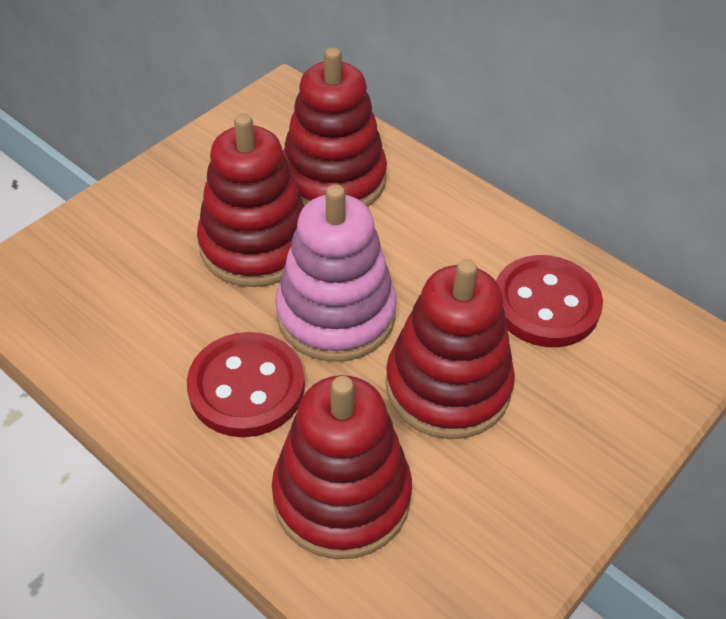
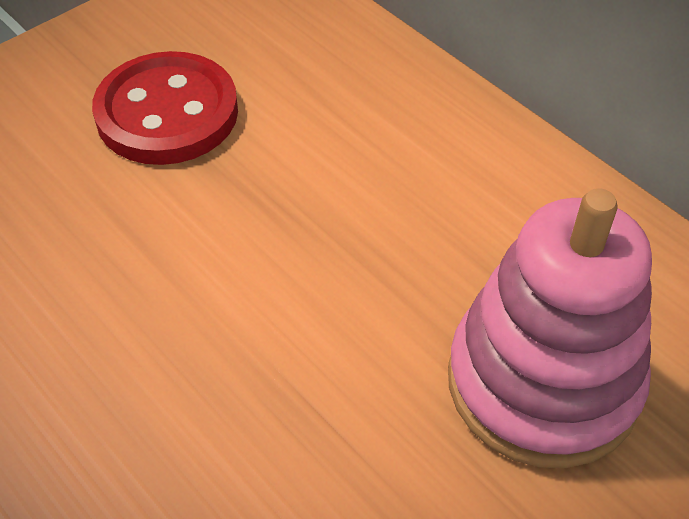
red button: 2 -> 1
red stacking toy: 4 -> 0

